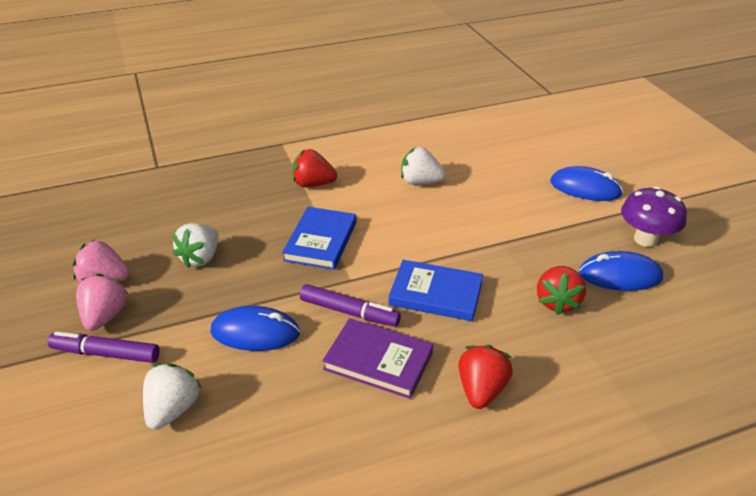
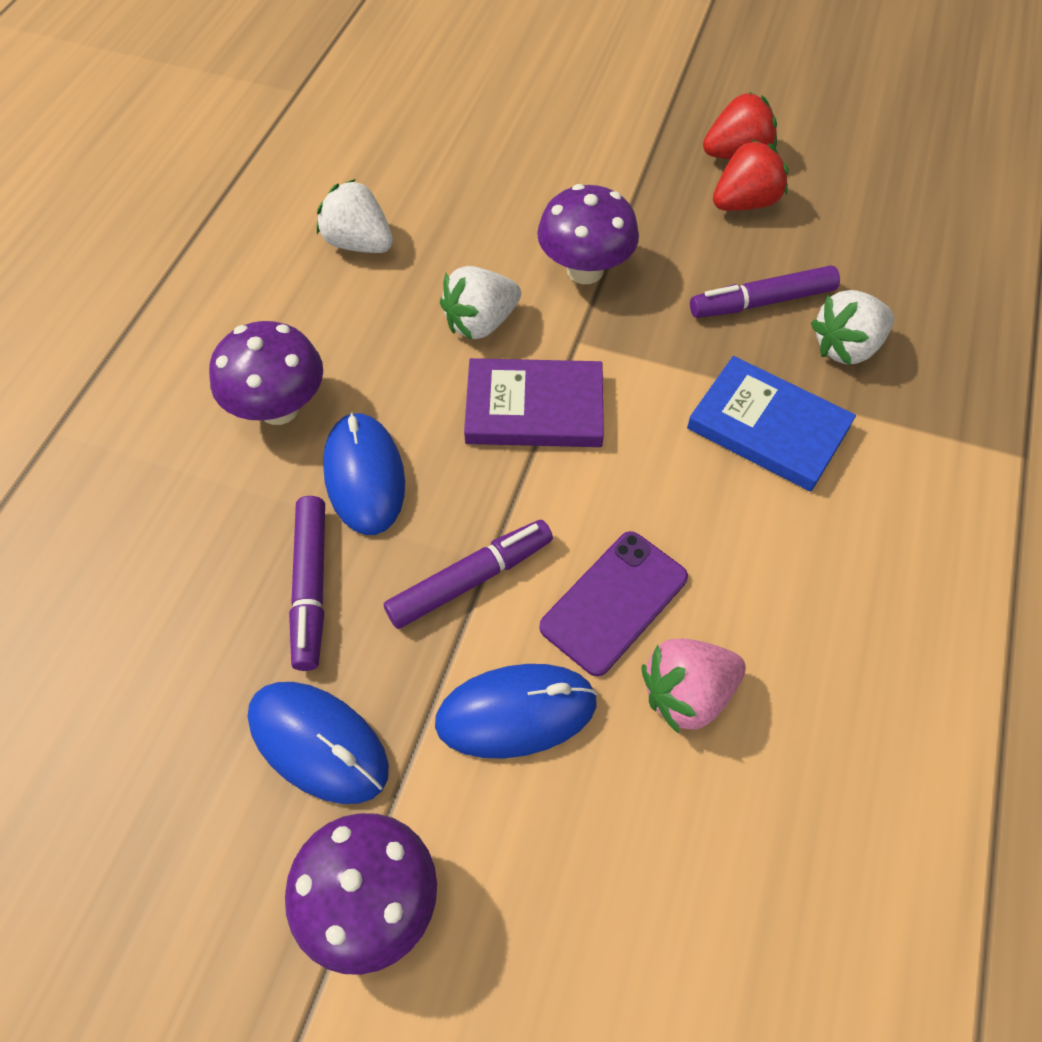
blue book: 2 -> 1
pink strawberry: 2 -> 1
purple marker: 2 -> 3
purple mushroom: 1 -> 3
purple phone: 0 -> 1
red strawberry: 3 -> 2

